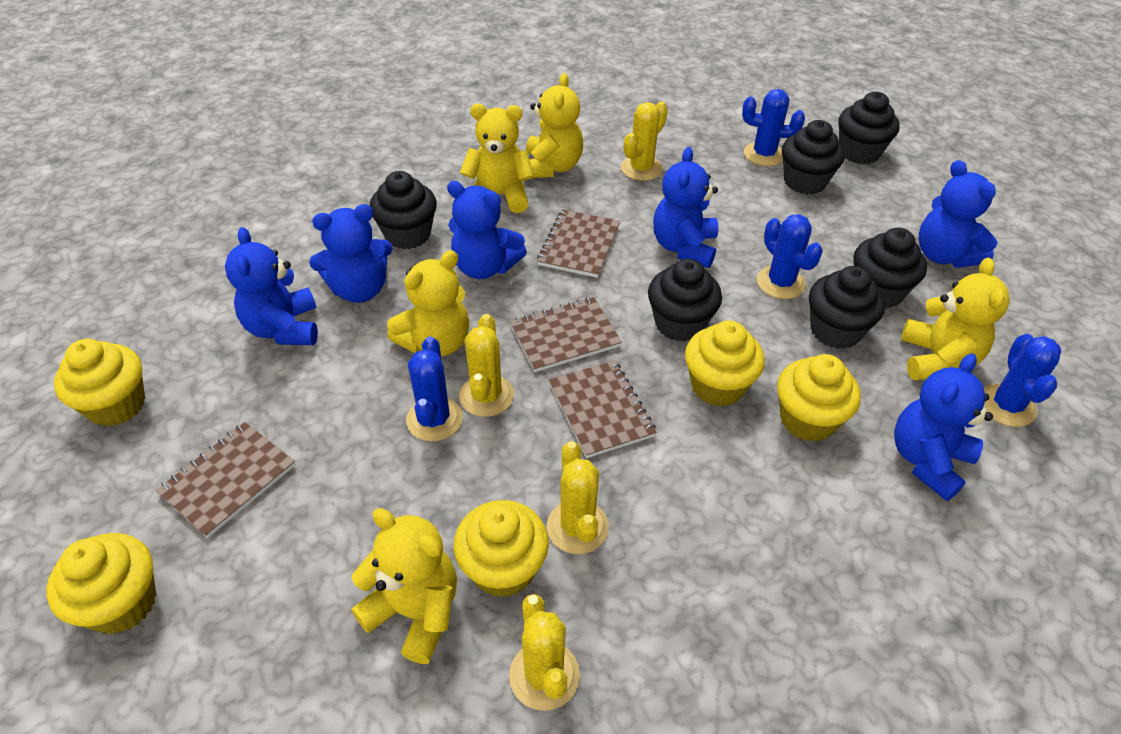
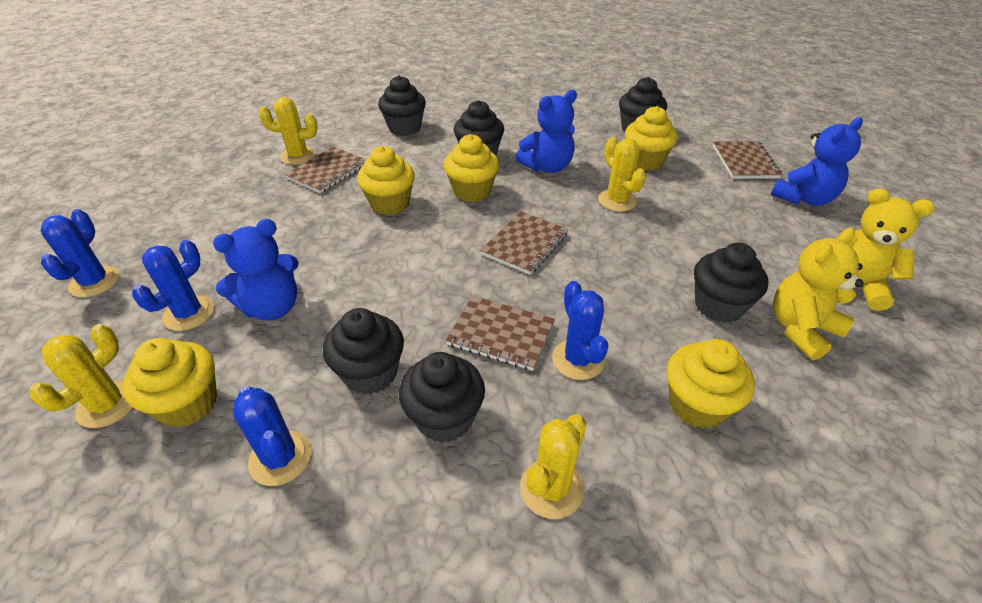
blue teddy bear: 6 -> 3
yellow teddy bear: 5 -> 2

